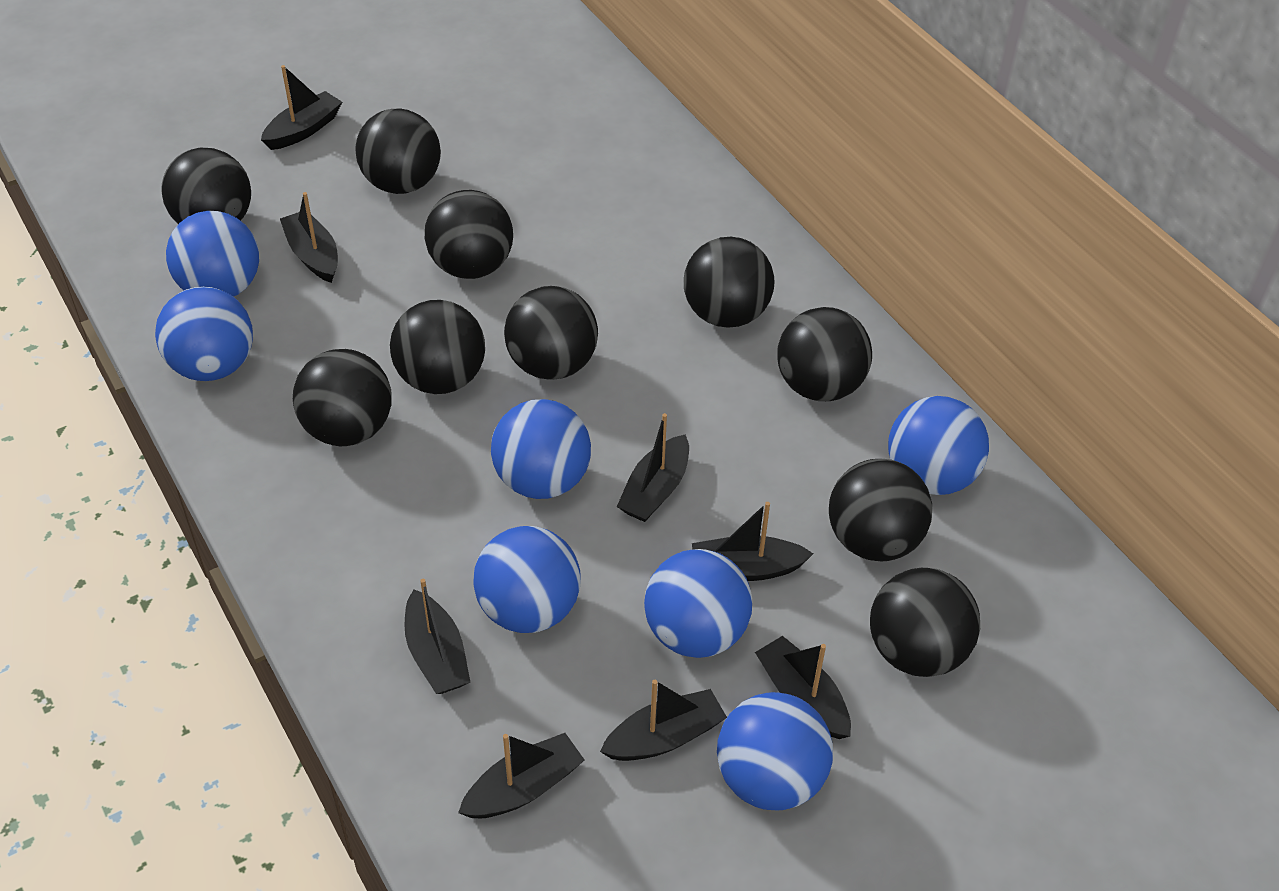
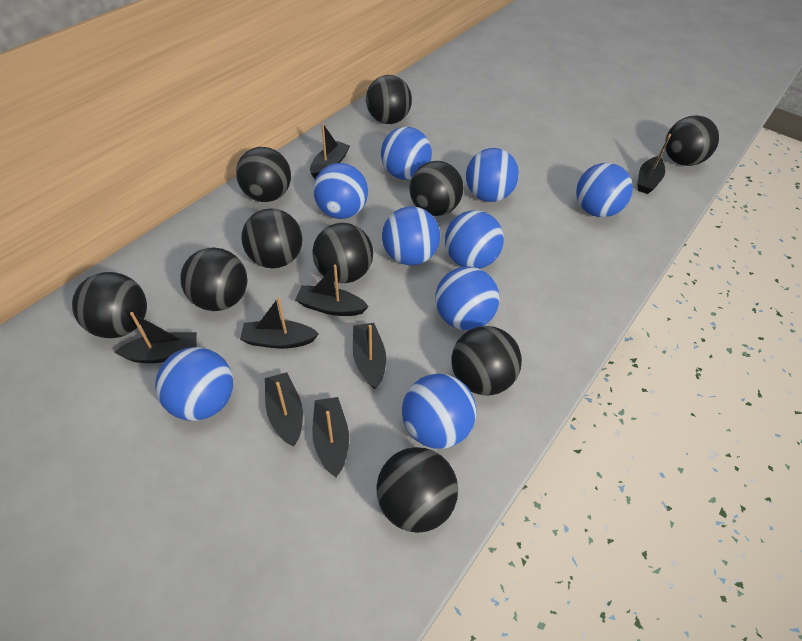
blue ball: 7 -> 9

